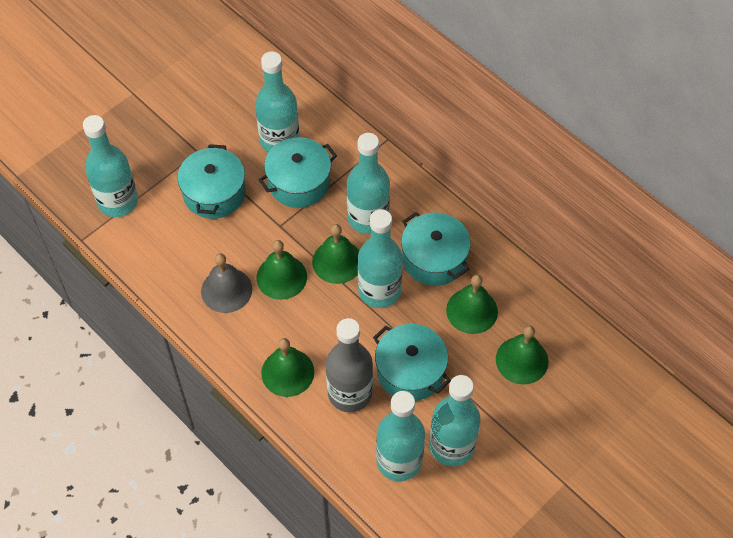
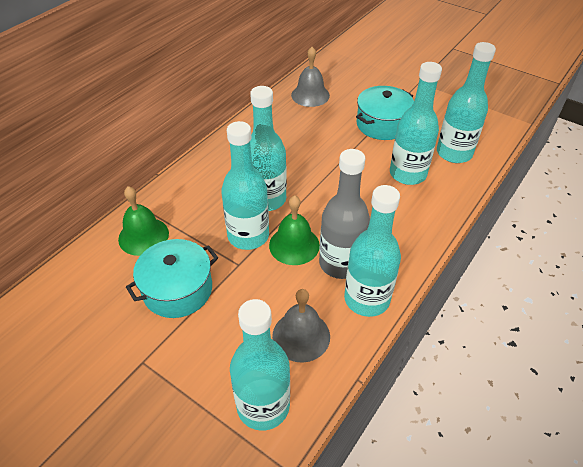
green bell: 5 -> 2
grey bell: 1 -> 2
turquoise pot: 4 -> 2

